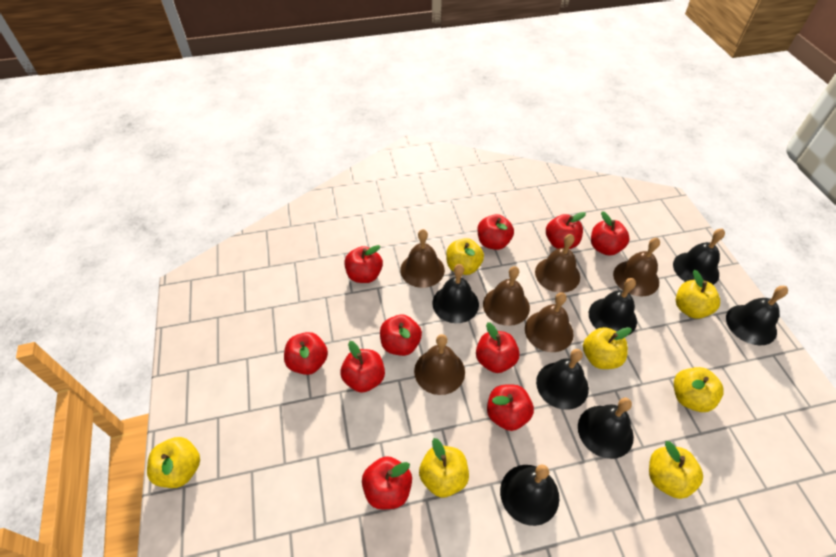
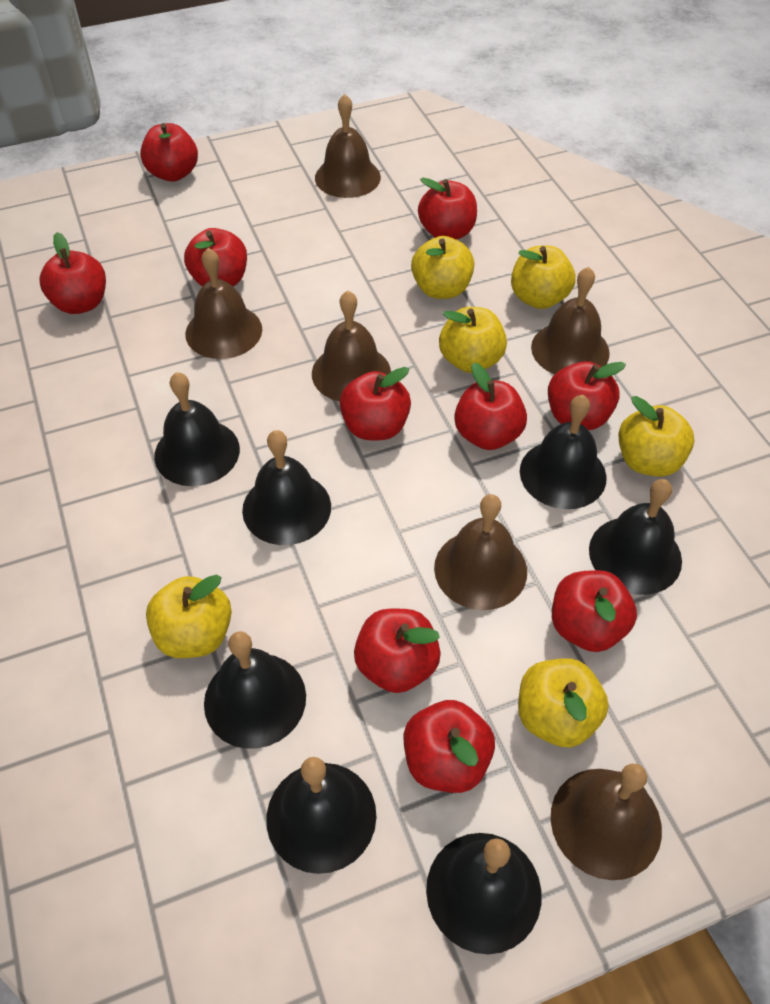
yellow apple: 7 -> 6

